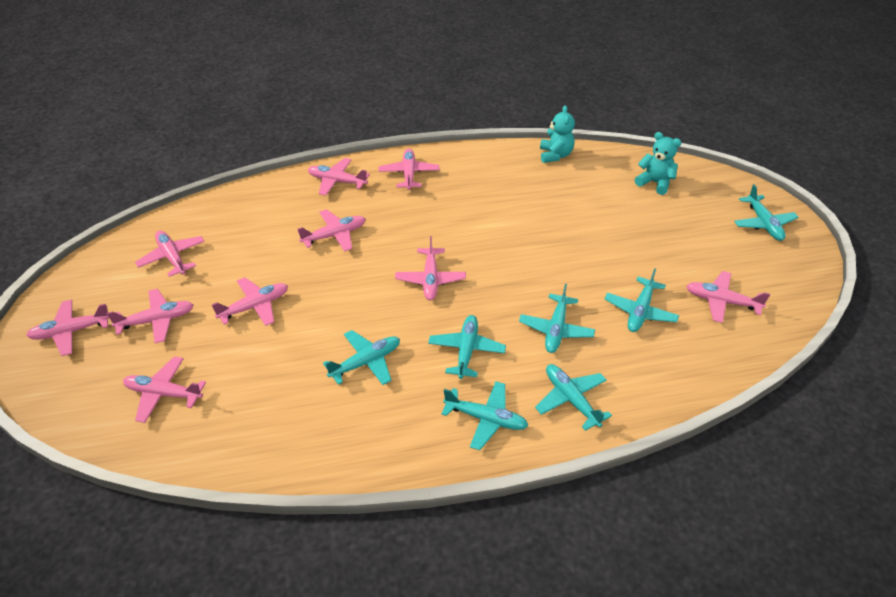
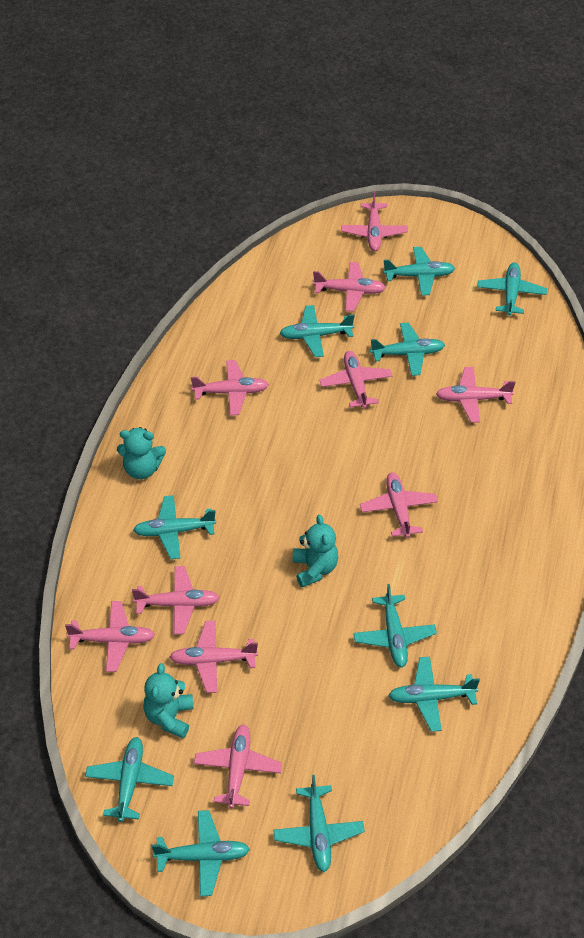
turquoise plane: 7 -> 10
turquoise teddy bear: 2 -> 3

